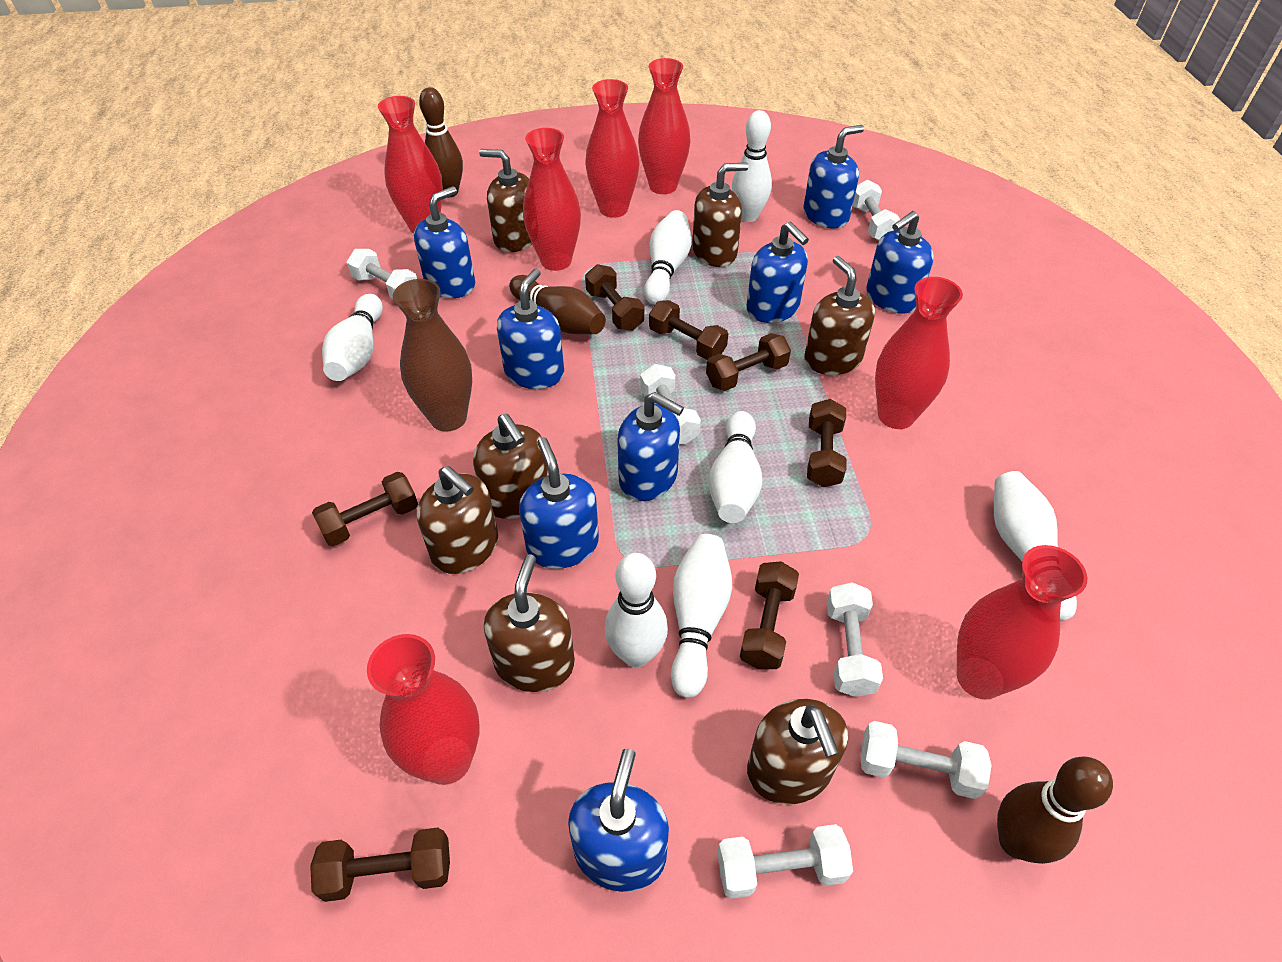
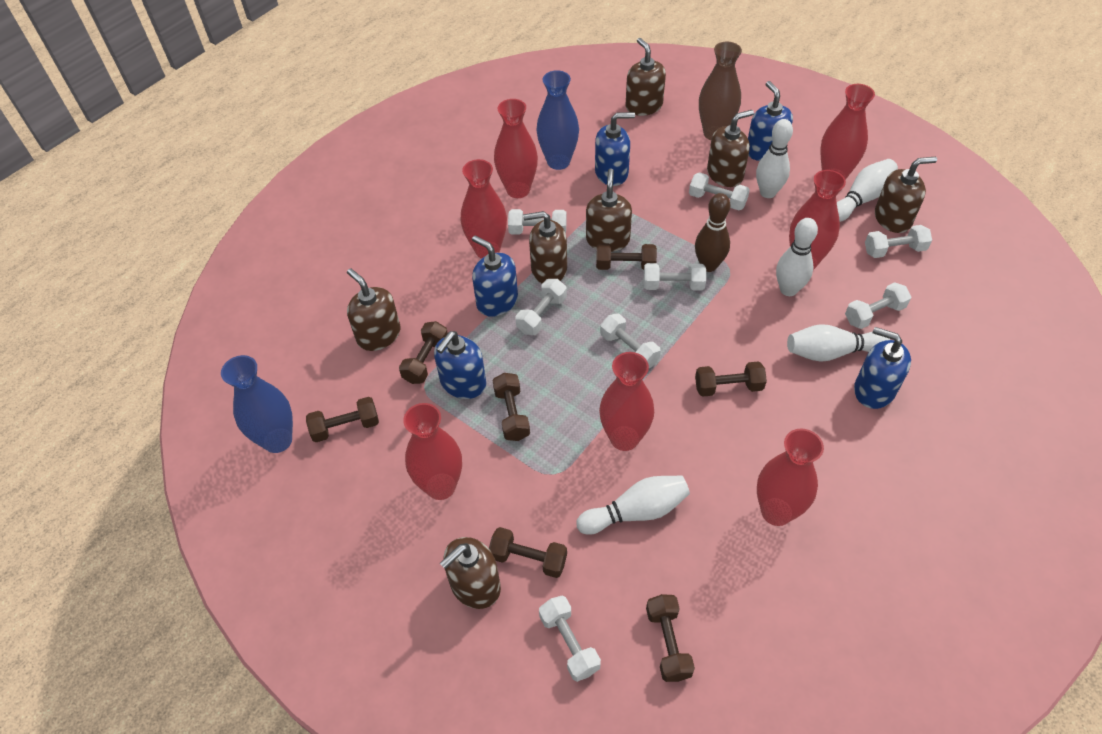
blue soap dispenser: 8 -> 5
blue vase: 0 -> 2
brown bowling pin: 3 -> 1
white bowling pin: 7 -> 5
white dumbbell: 6 -> 8

